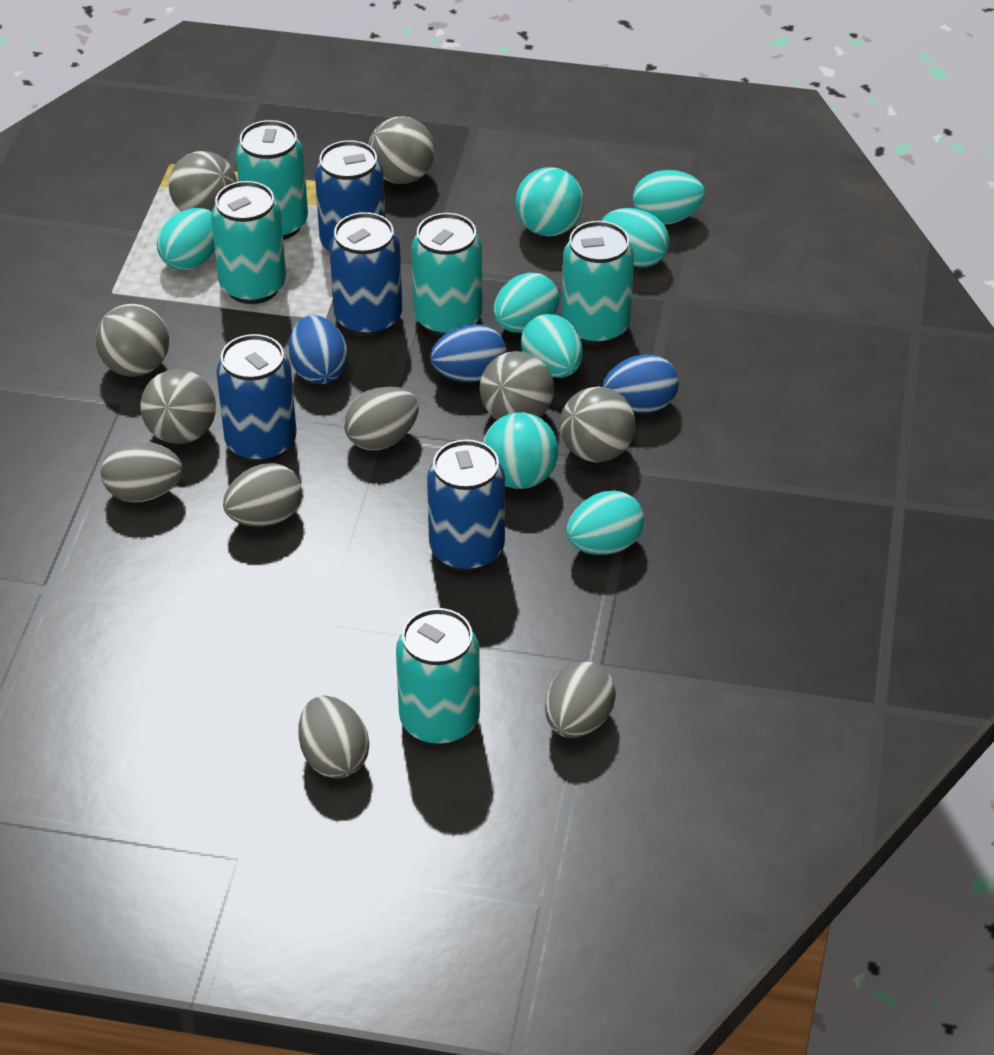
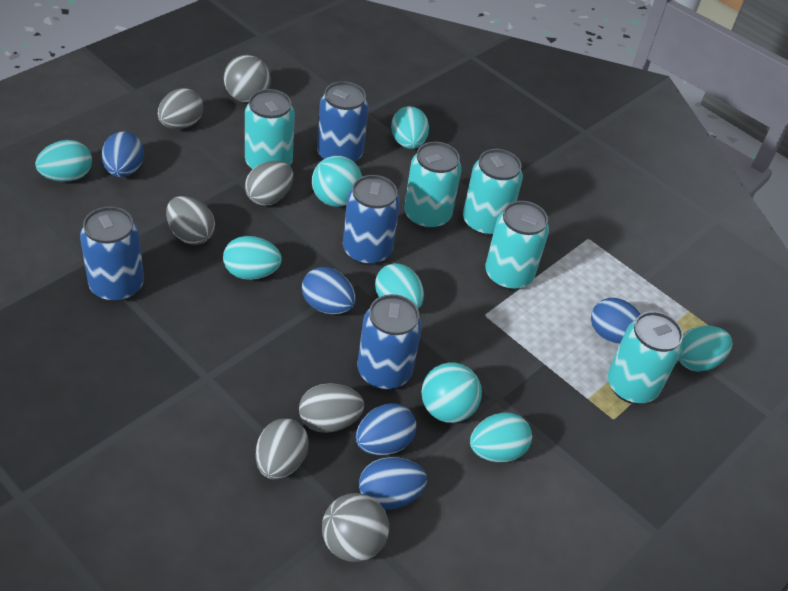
blue egg: 3 -> 5
grey ball: 6 -> 2

